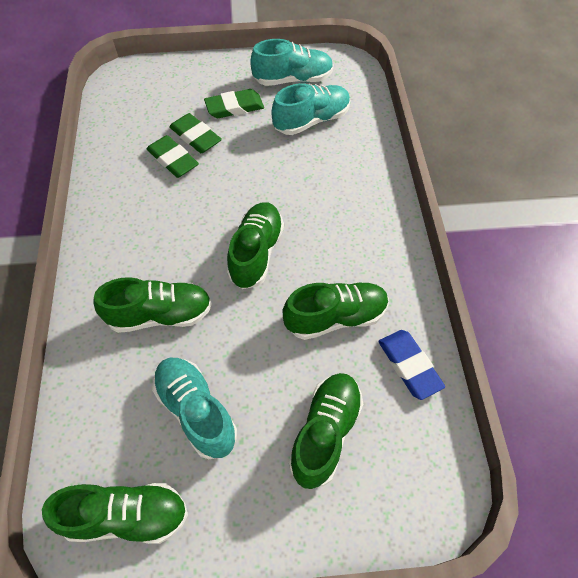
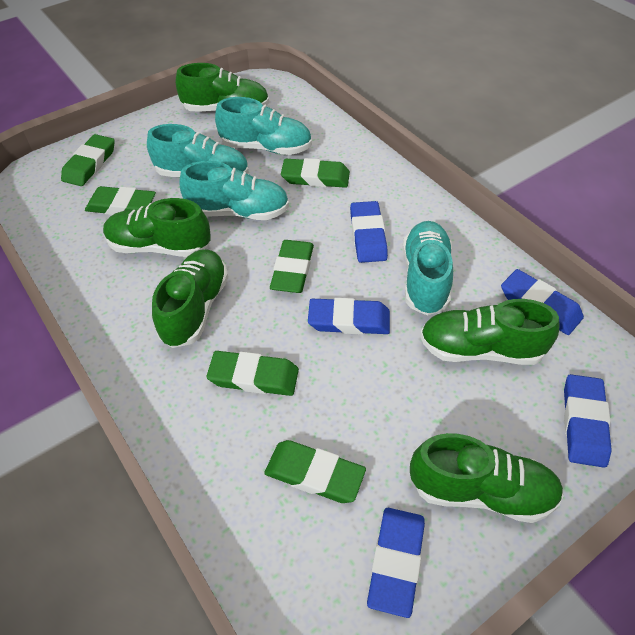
blue eraser: 1 -> 5
green eraser: 3 -> 6
turquoise shoe: 3 -> 4

